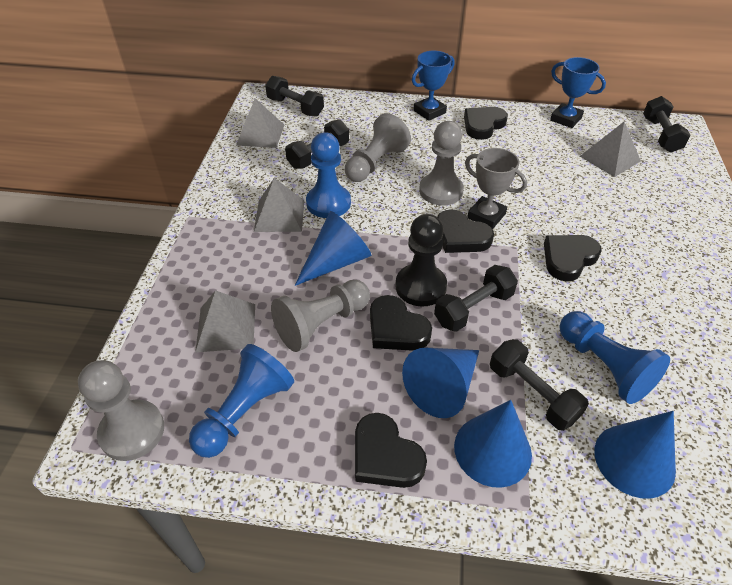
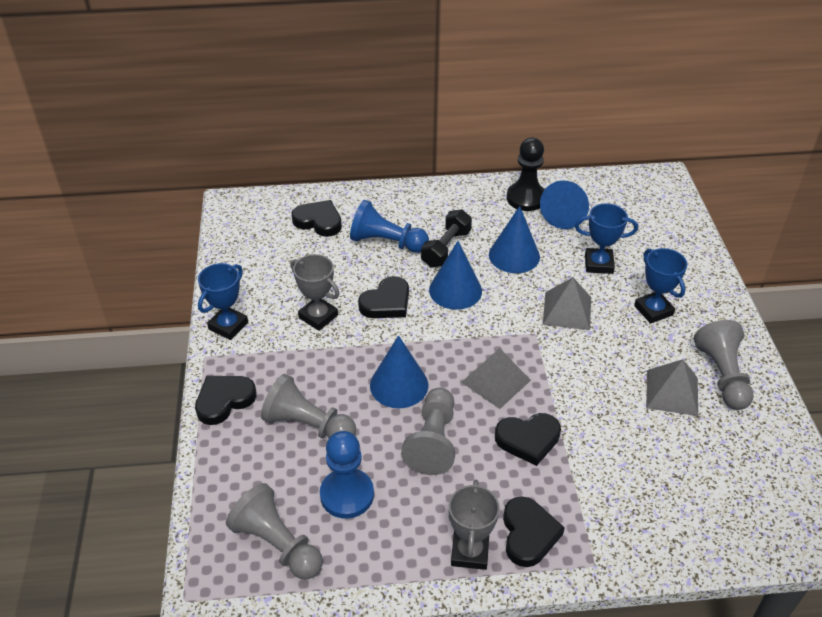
black dumbbell: 5 -> 1
blue pawn: 3 -> 2
blue trophy: 2 -> 3
grey pyramid: 4 -> 3
grey trophy: 1 -> 2

